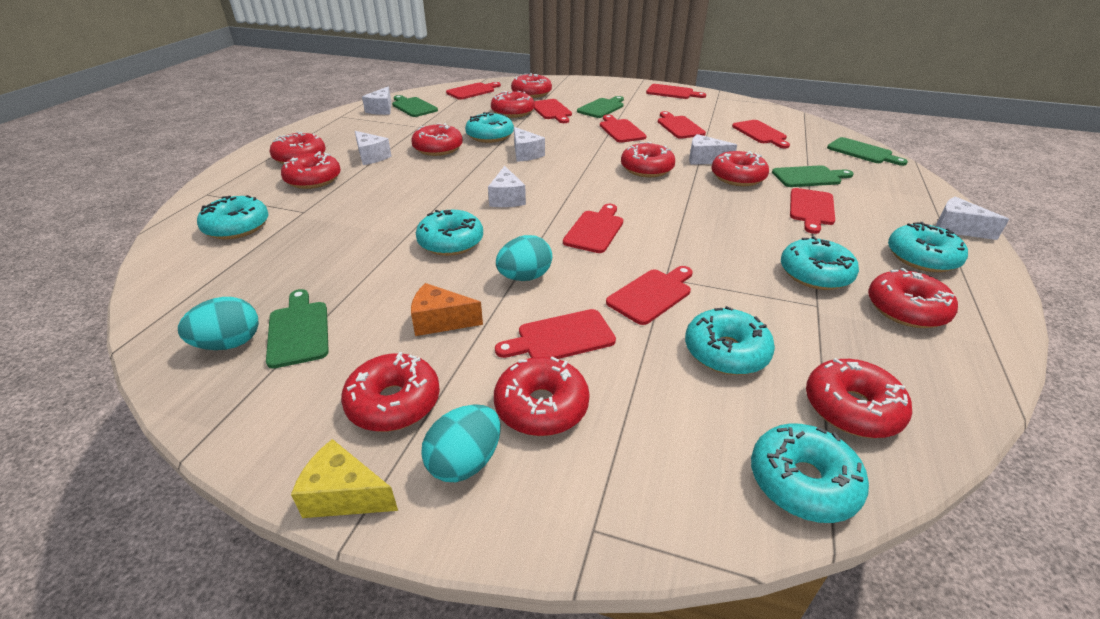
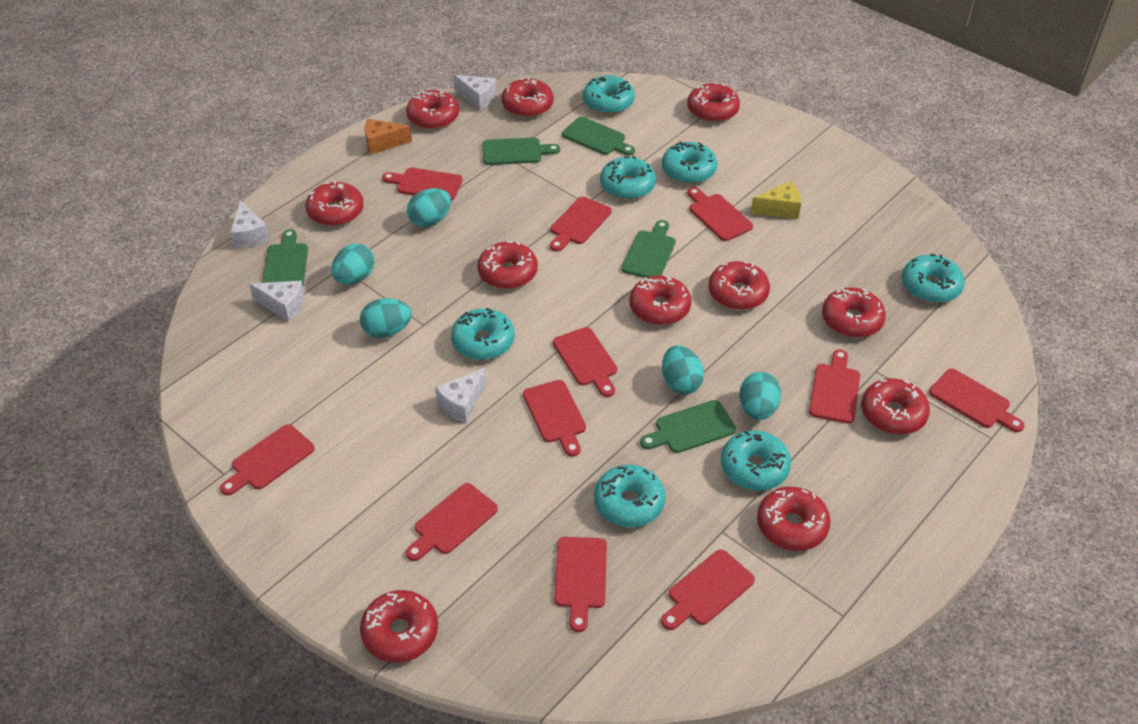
red cutting board: 10 -> 11
turquoise egg: 3 -> 5
white cheese: 6 -> 4

